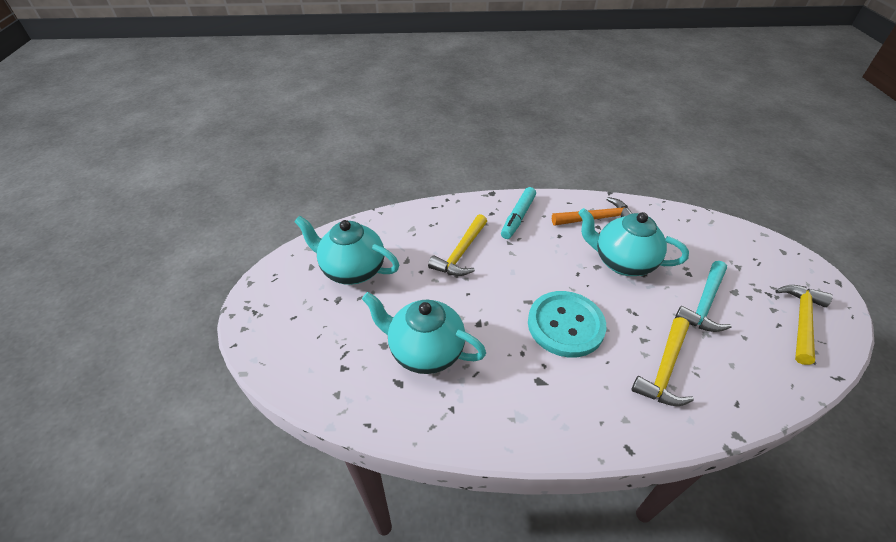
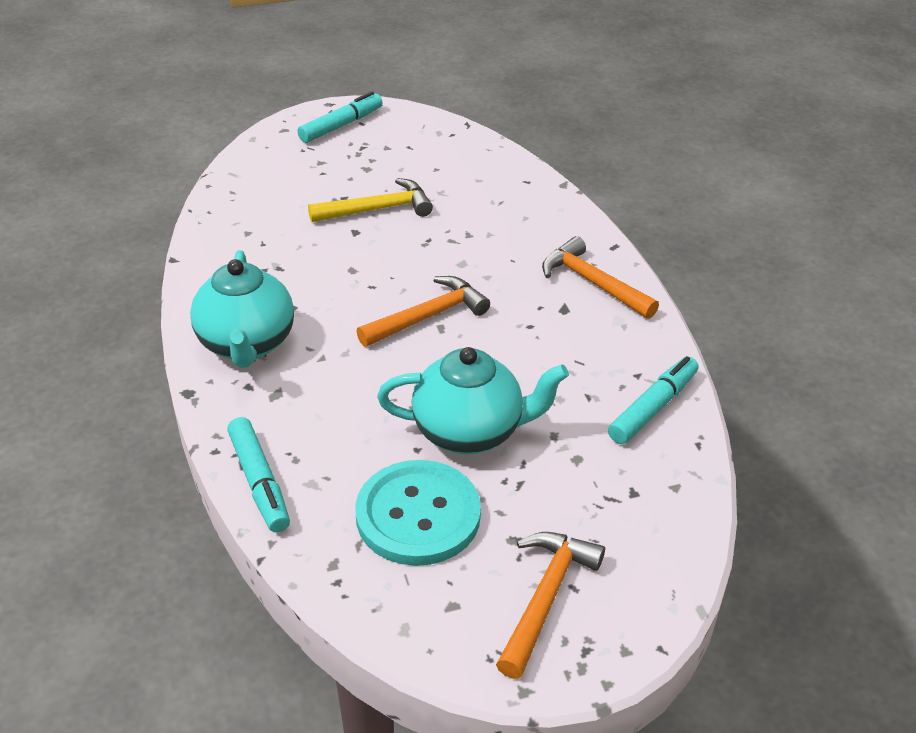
orange hammer: 1 -> 3
turquoise hammer: 1 -> 0
turquoise marker: 1 -> 3
turquoise teapot: 3 -> 2
yellow hammer: 3 -> 1

